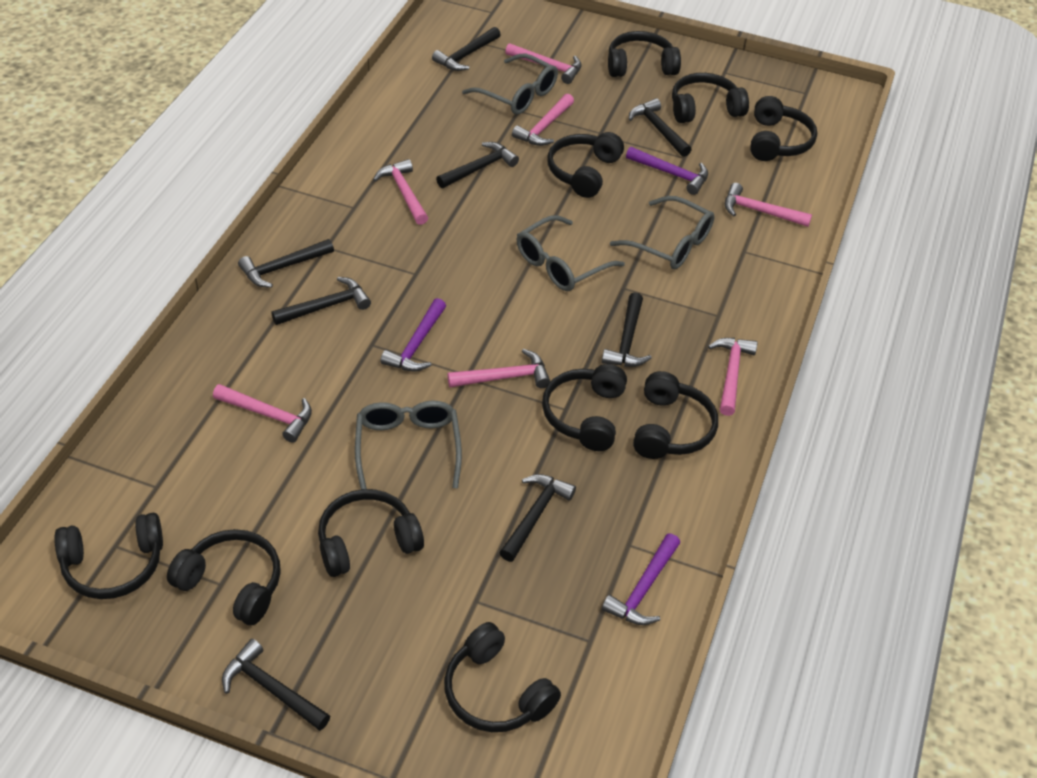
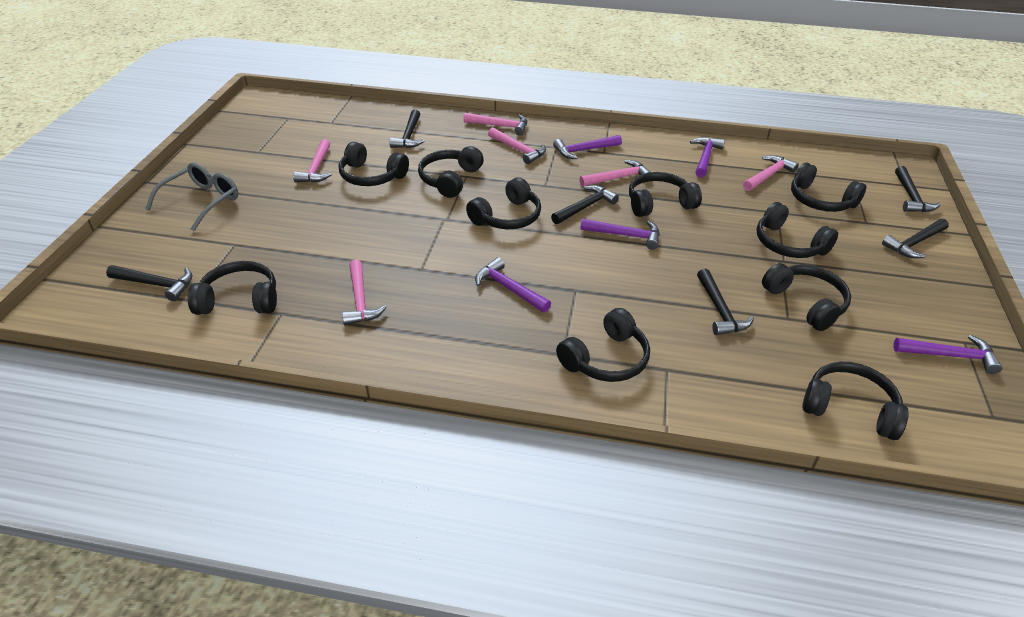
black hammer: 8 -> 6
grey glasses: 4 -> 1
pink hammer: 7 -> 6
purple hammer: 3 -> 5

